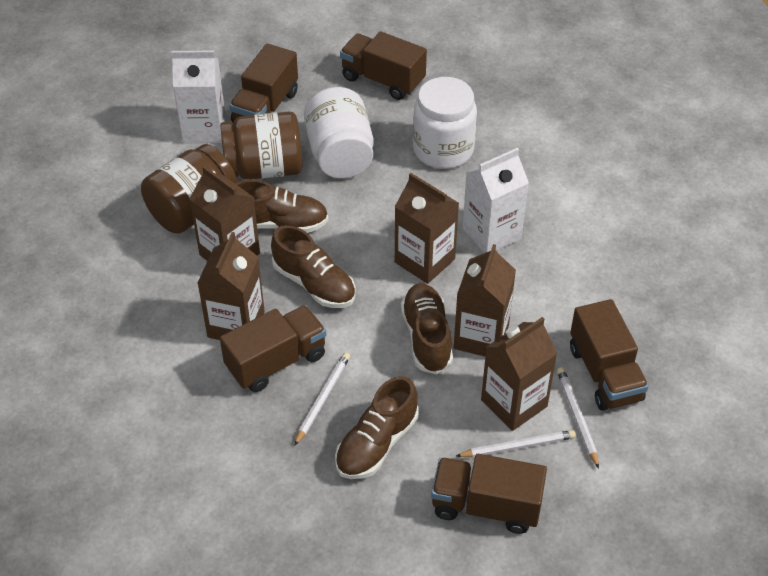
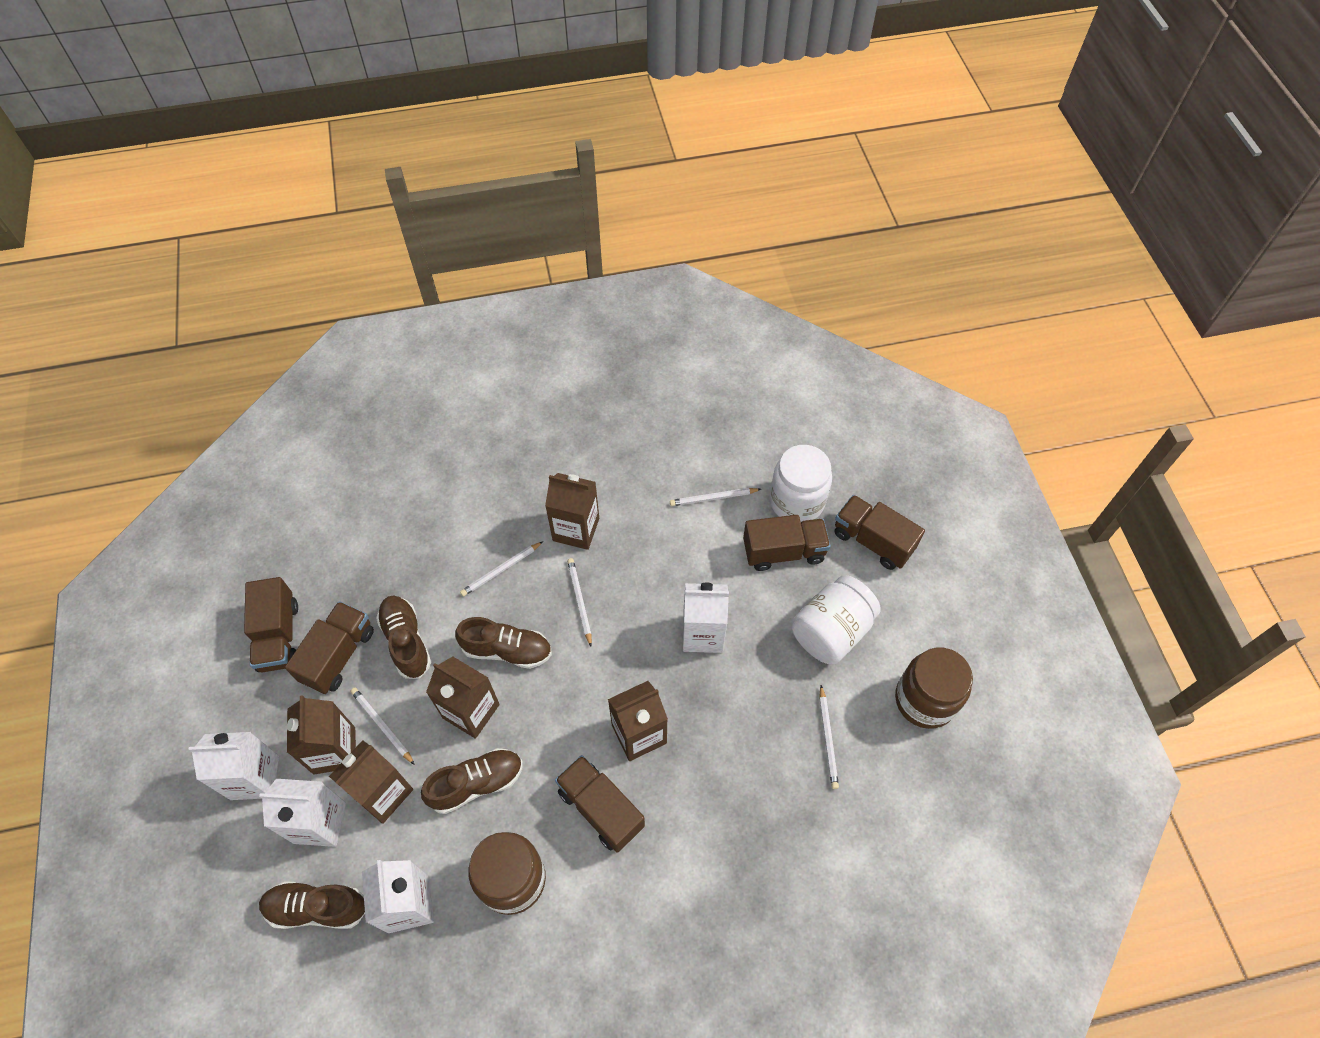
white carton: 2 -> 4
white pencil: 3 -> 5

